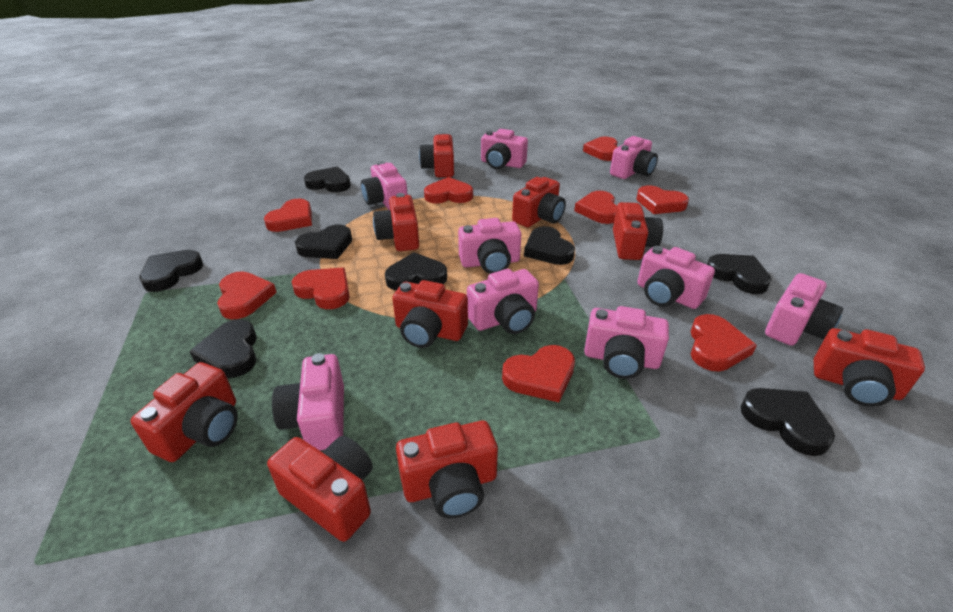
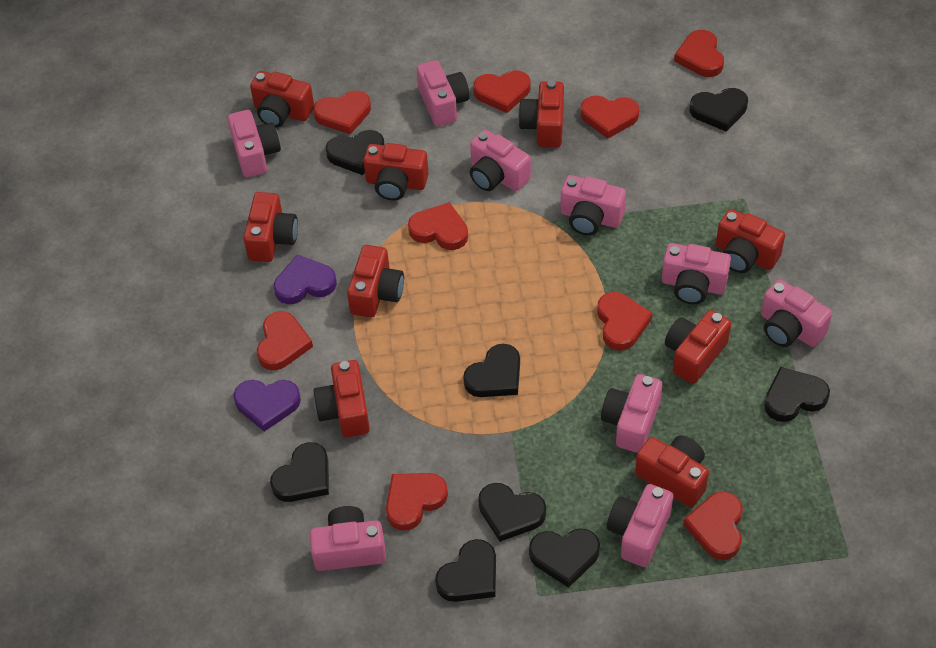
purple heart: 0 -> 2

